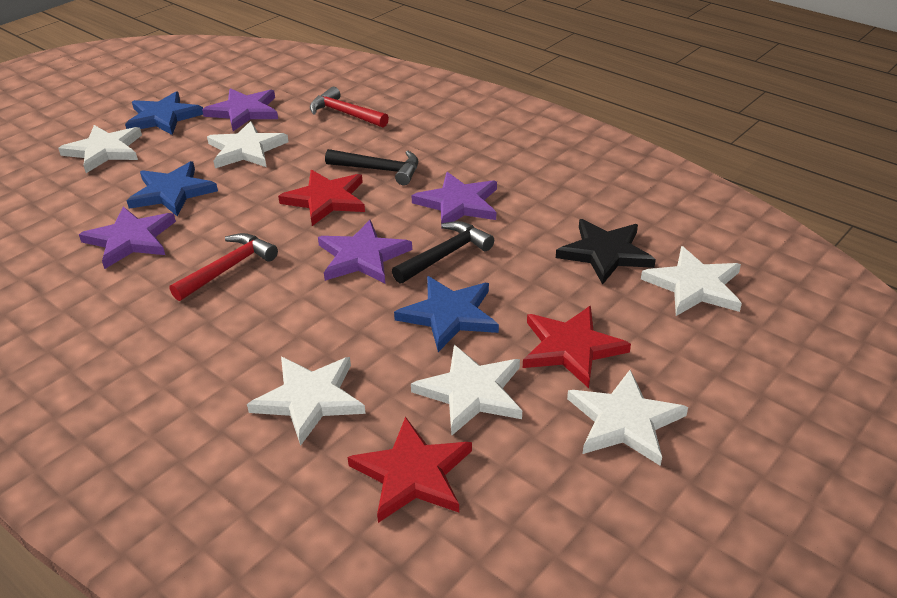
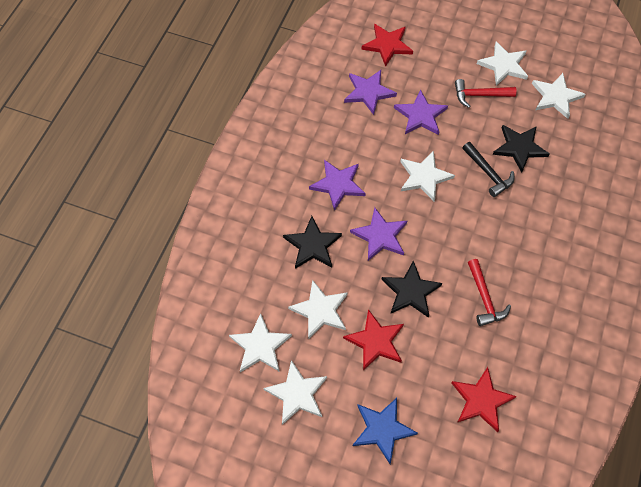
black hammer: 2 -> 1
black star: 1 -> 3
blue star: 3 -> 1

